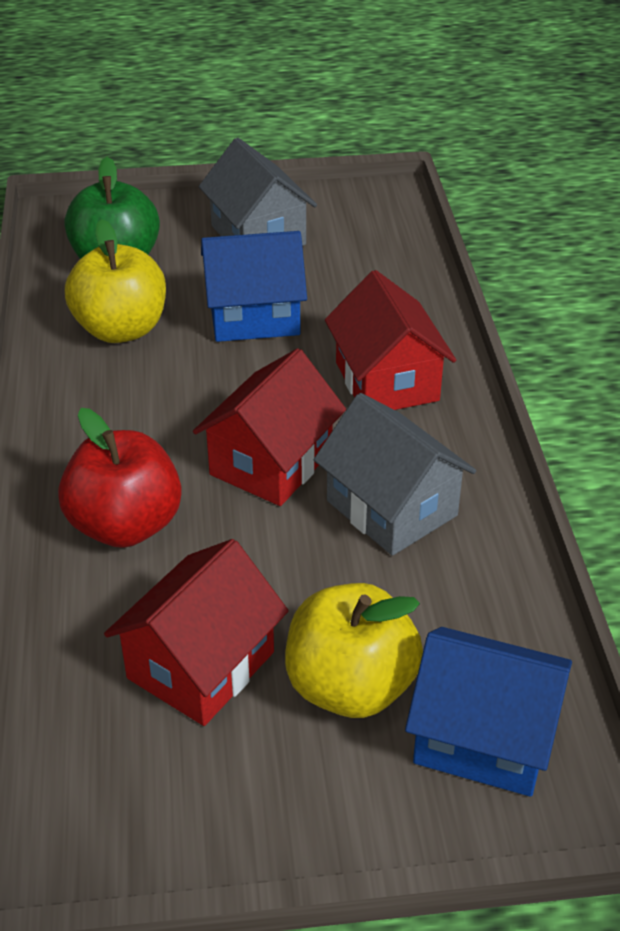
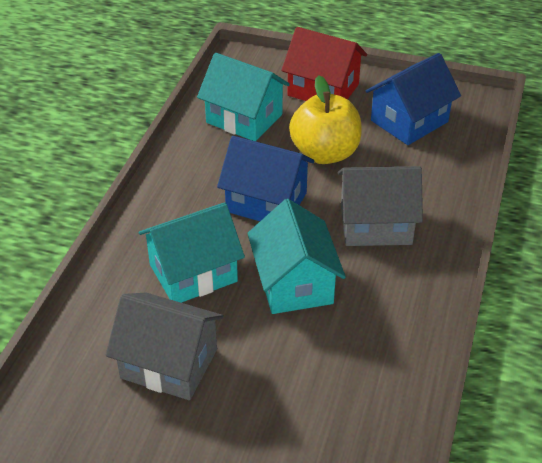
green apple: 1 -> 0
red apple: 1 -> 0
red house: 3 -> 1
turquoise house: 0 -> 3
yellow apple: 2 -> 1

